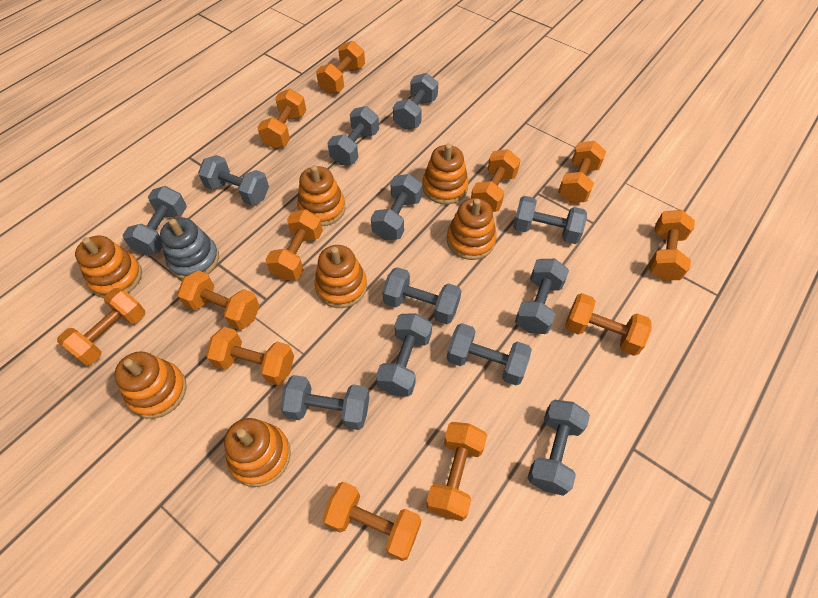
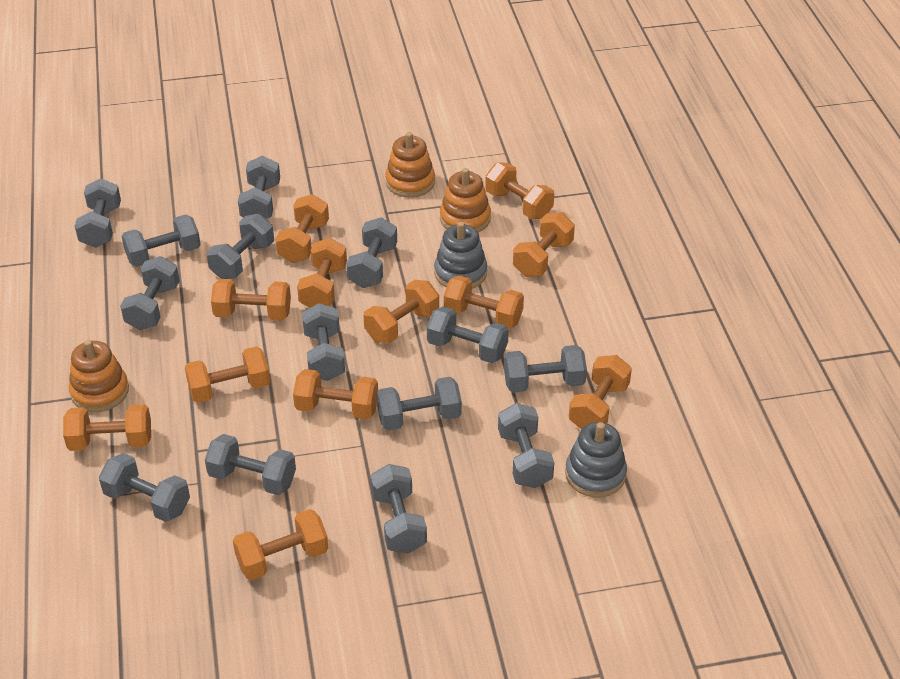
grey dumbbell: 12 -> 14
grey stacking toy: 1 -> 2
orange stacking toy: 7 -> 3

